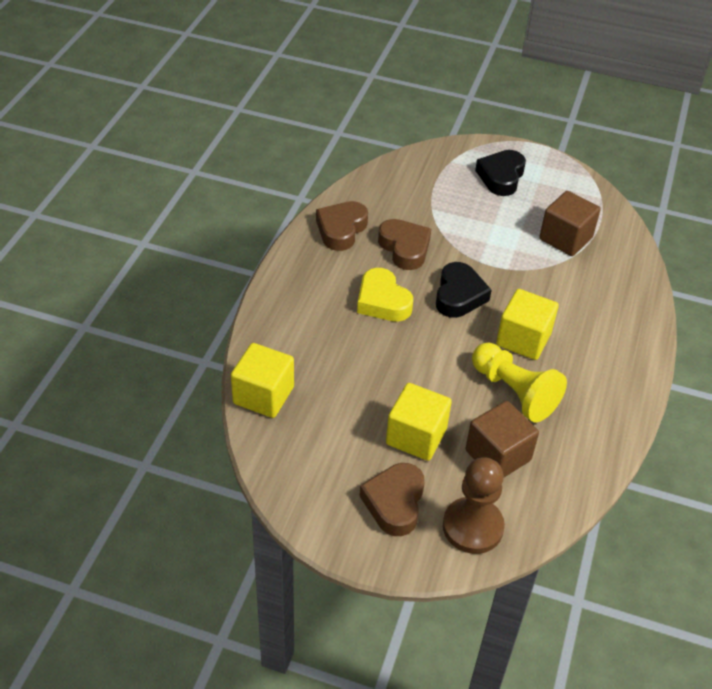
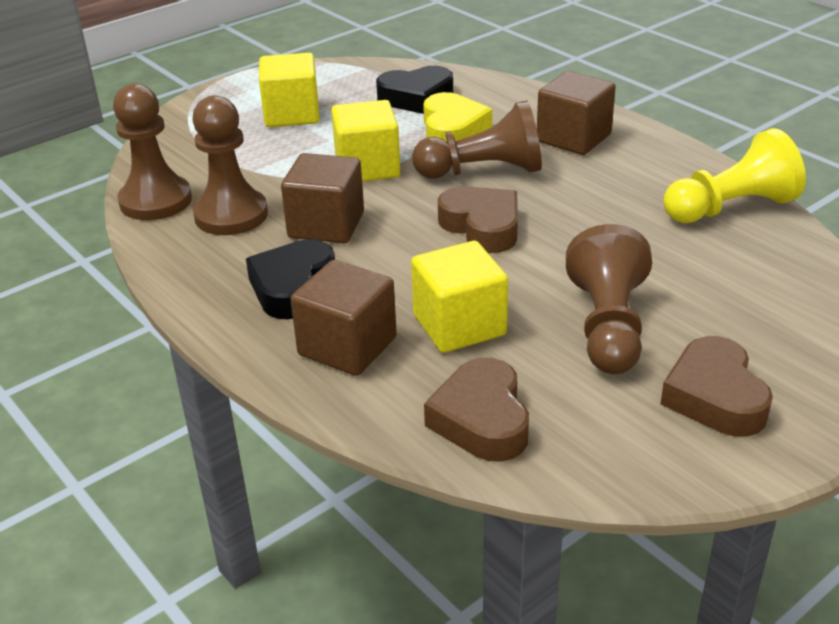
brown cube: 2 -> 3
brown pawn: 1 -> 4

